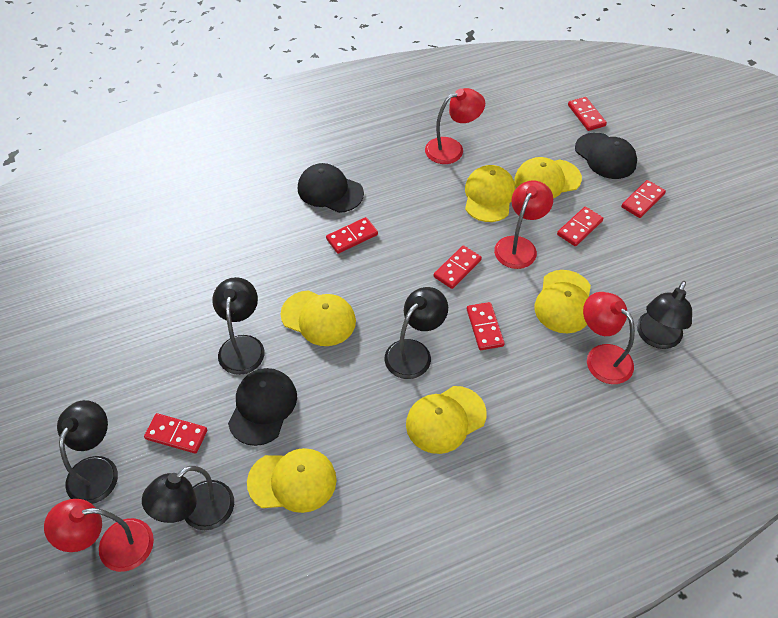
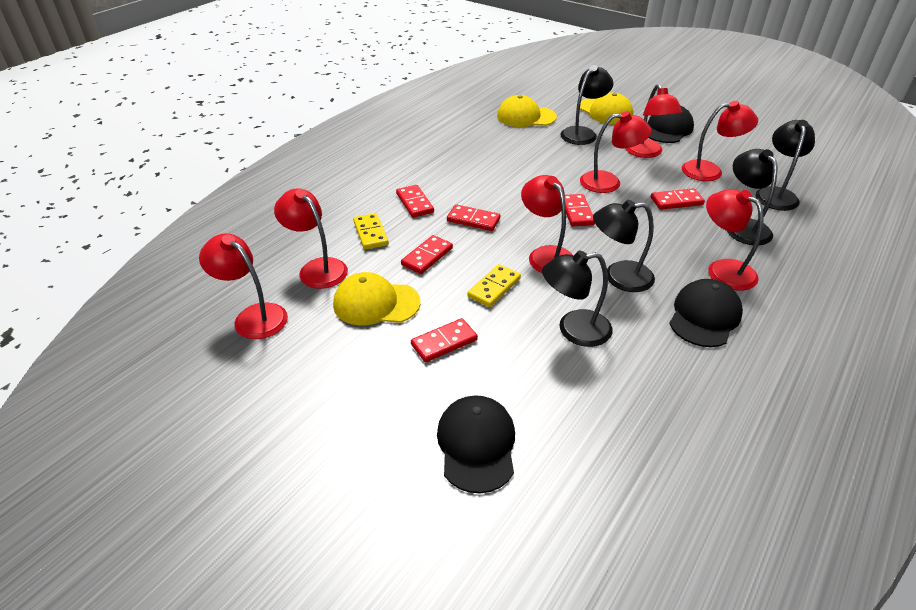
red domino: 7 -> 6
red lamp: 4 -> 7
yellow cap: 6 -> 3
yellow domino: 0 -> 2

